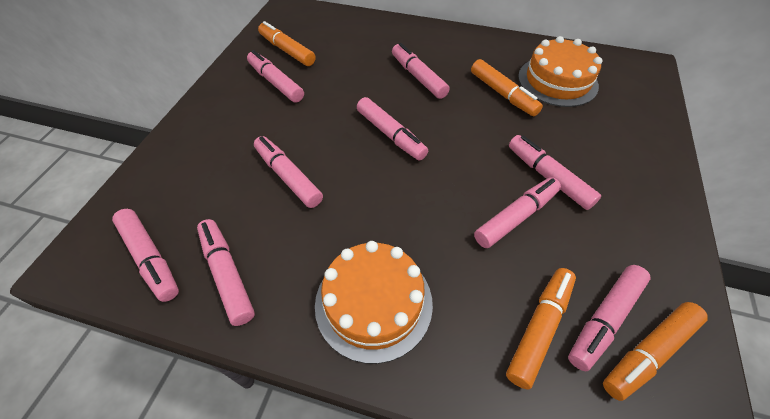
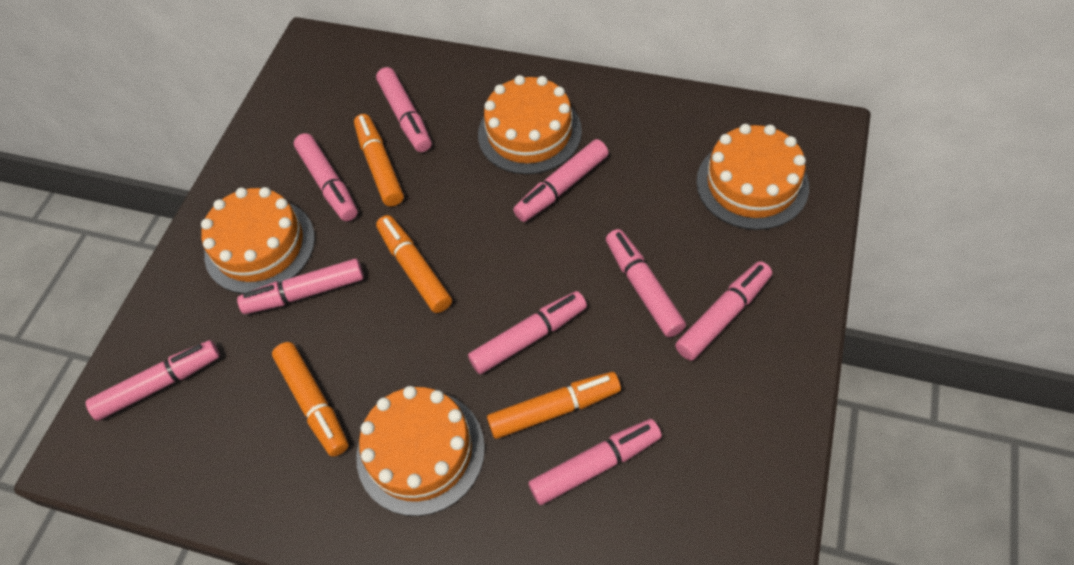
orange cake: 2 -> 4

